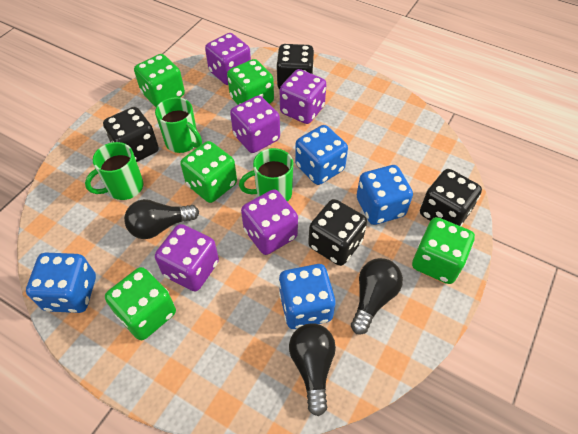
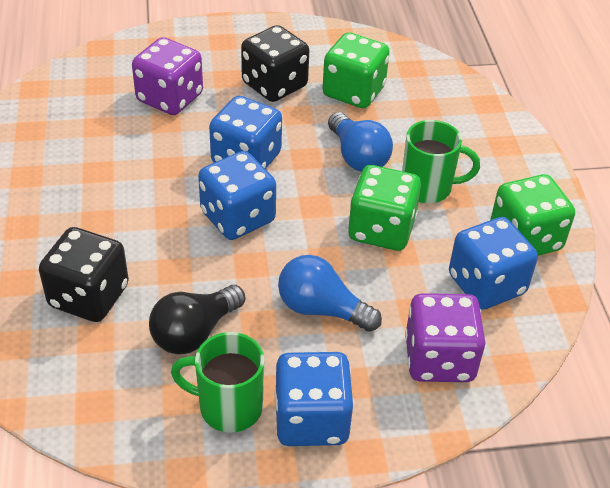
black dice: 4 -> 2
black light bulb: 3 -> 1
blue light bulb: 0 -> 2
green dice: 5 -> 3
green mug: 3 -> 2
purple dice: 5 -> 2

